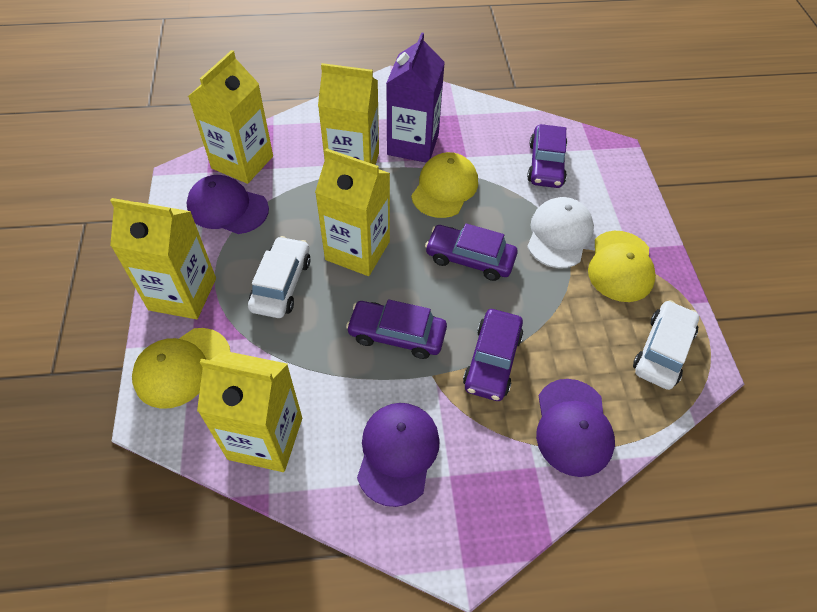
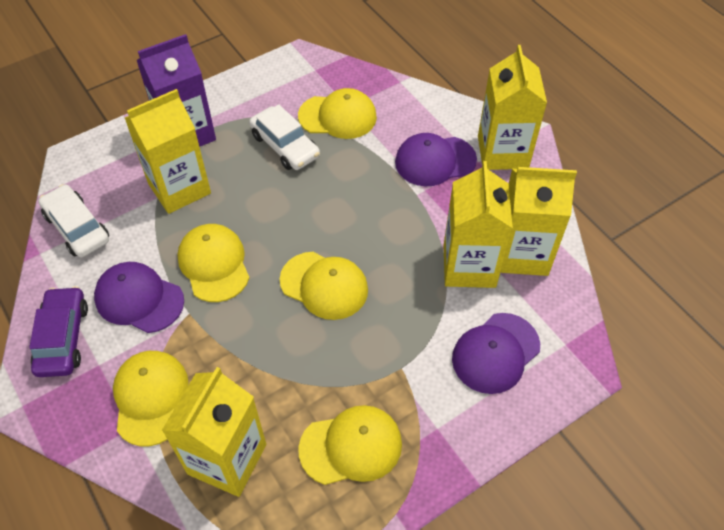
purple car: 4 -> 1
white cap: 1 -> 0
yellow cap: 3 -> 5

